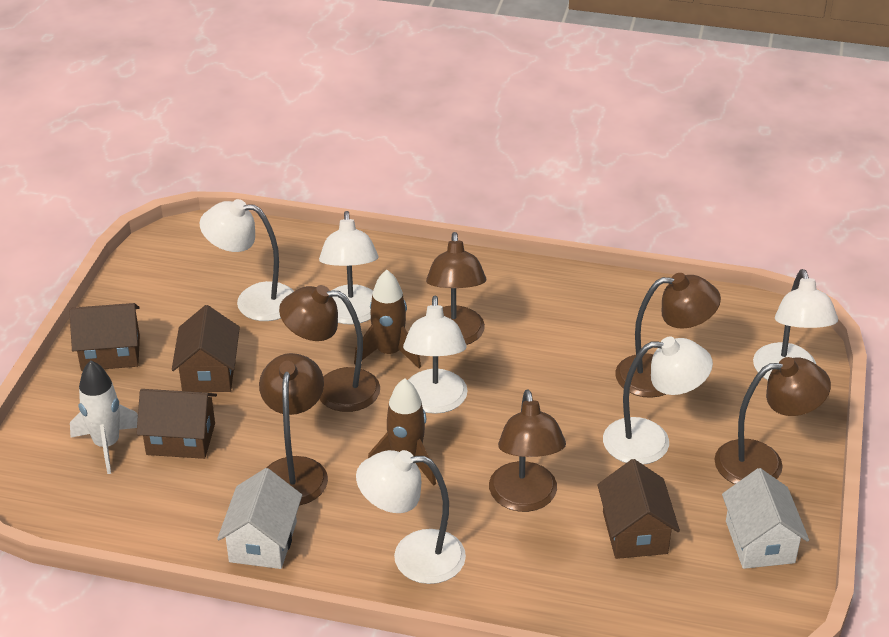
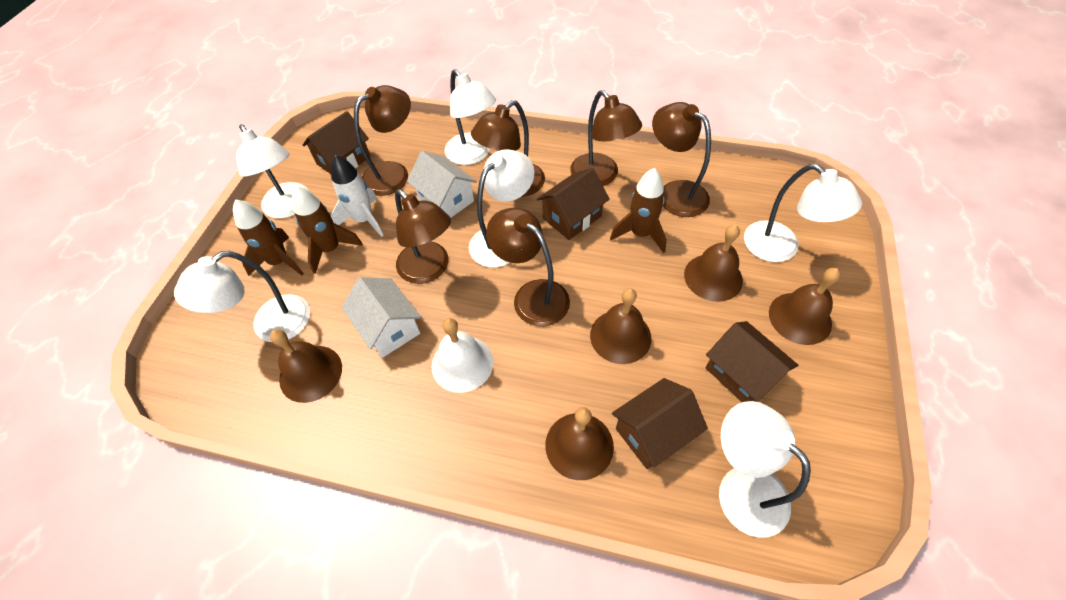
brown bell: 0 -> 5
brown rocket: 2 -> 3
white bell: 0 -> 1

